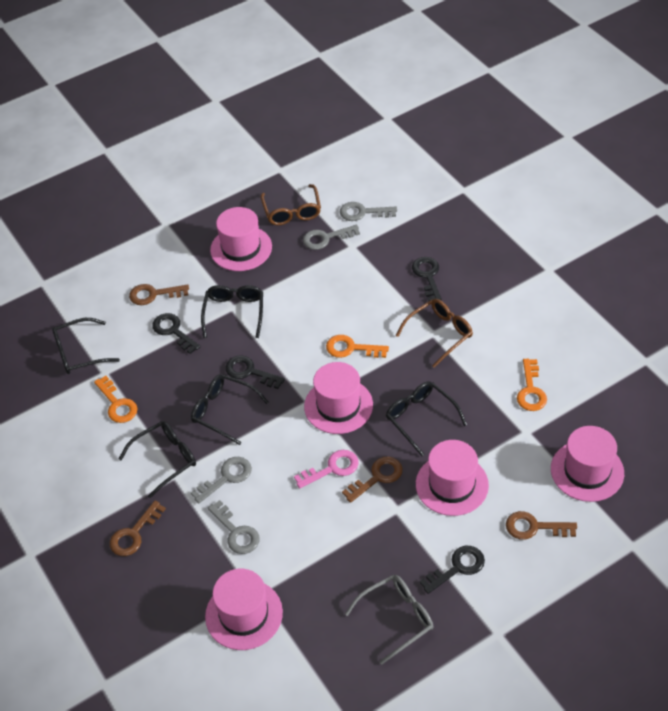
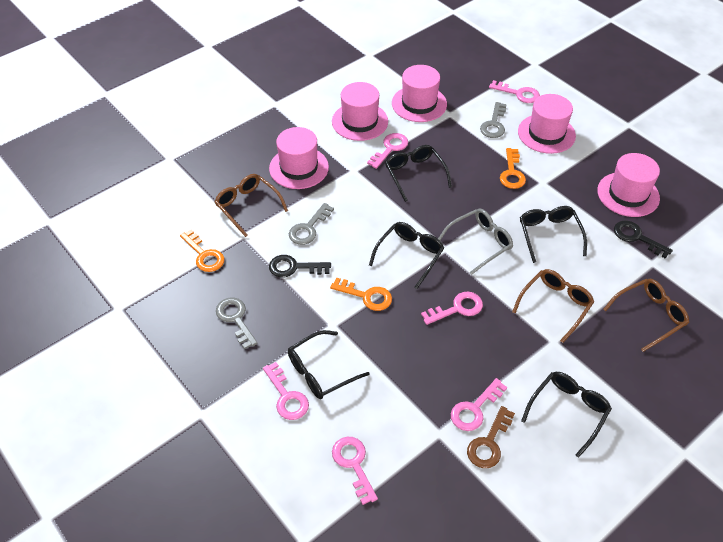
black key: 4 -> 2
brown glasses: 2 -> 3
brown key: 4 -> 1
grey key: 4 -> 3
pink key: 1 -> 6

